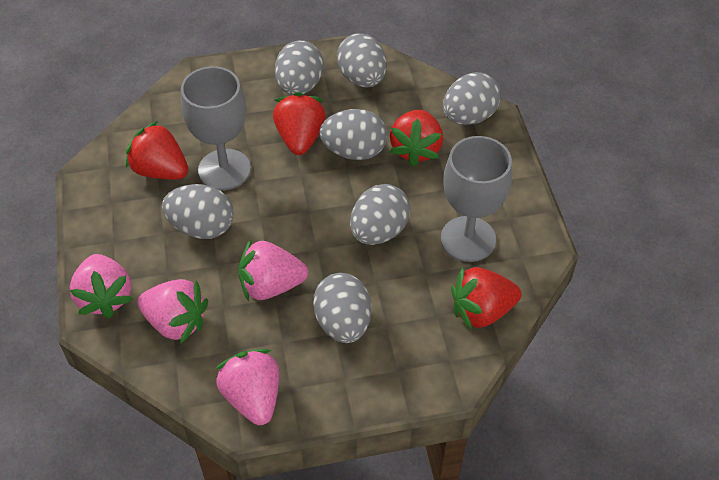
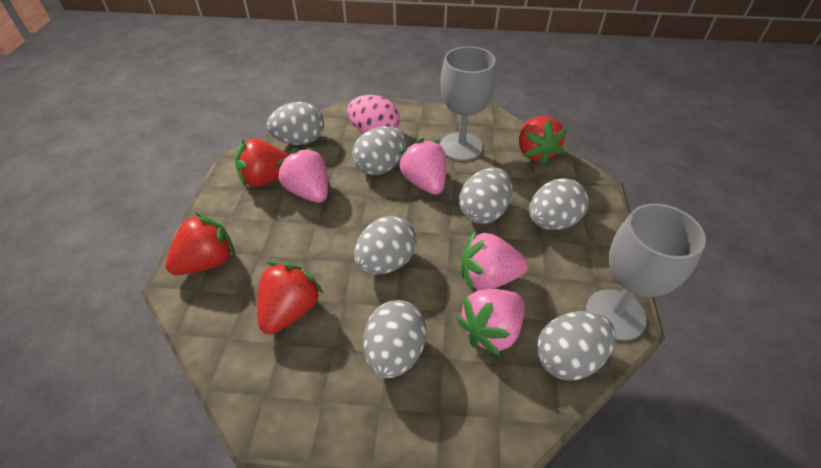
pink egg: 0 -> 1

